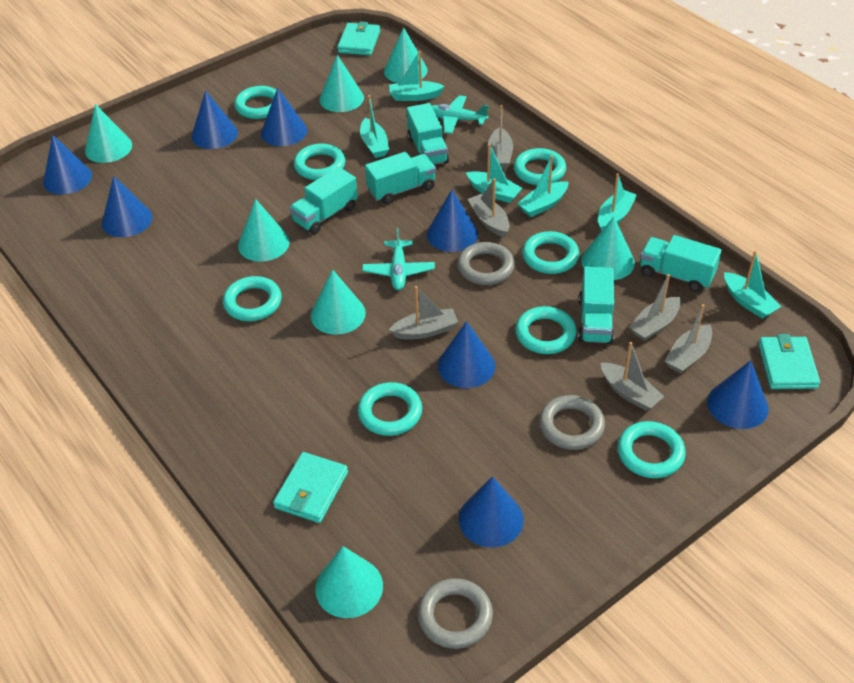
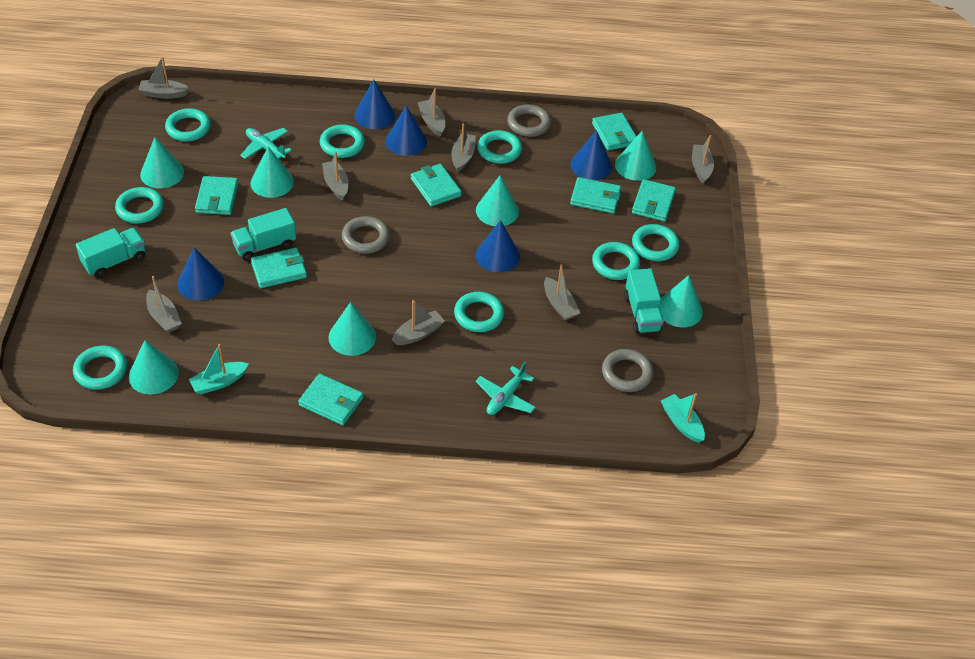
blue cone: 8 -> 5
grey boat: 6 -> 8
turquoise boat: 6 -> 2
turquoise truck: 5 -> 3
turquoise wallet: 3 -> 7

